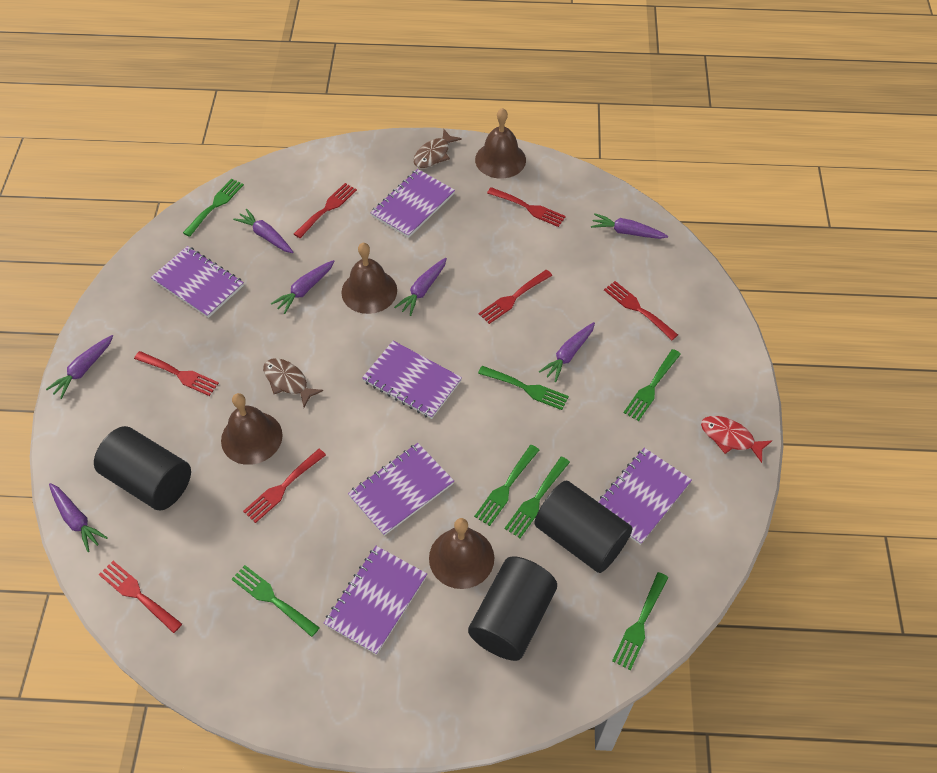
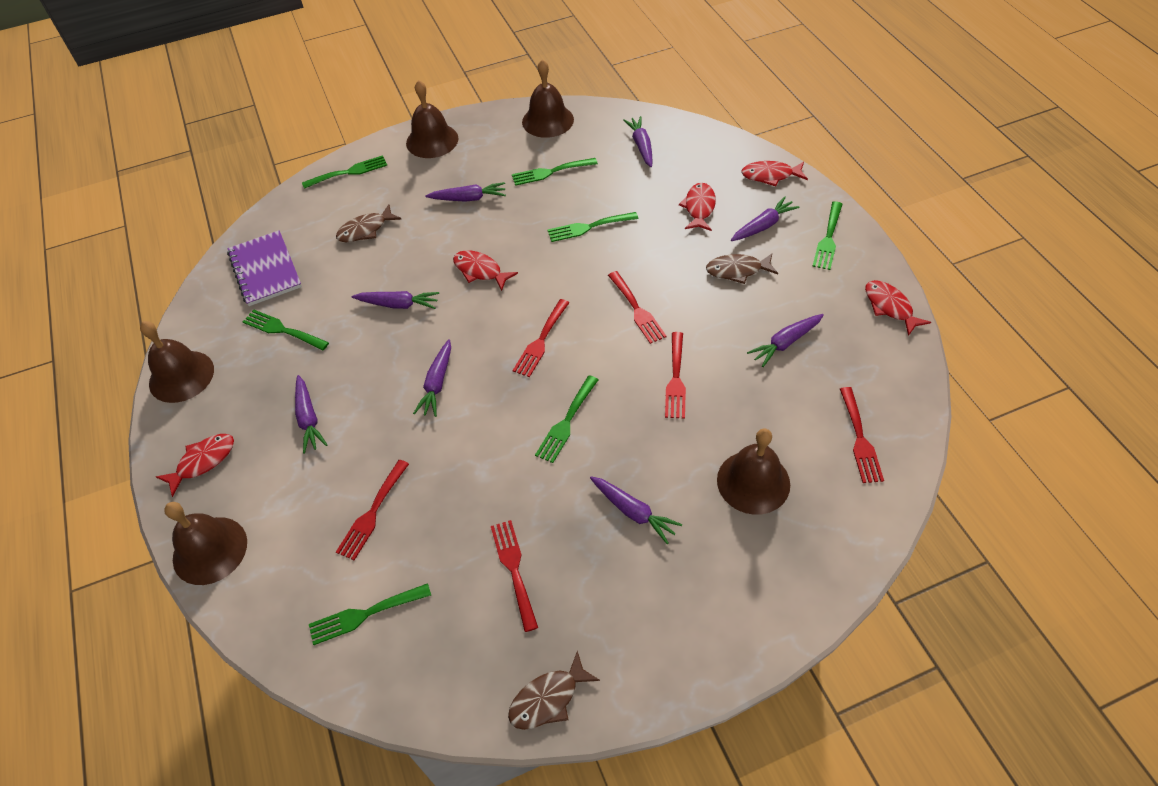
black cylinder: 3 -> 0
brown bell: 4 -> 5
brown fish: 2 -> 3
purple carrot: 7 -> 8
purple notebook: 6 -> 1
red fish: 1 -> 5
red fork: 7 -> 6

